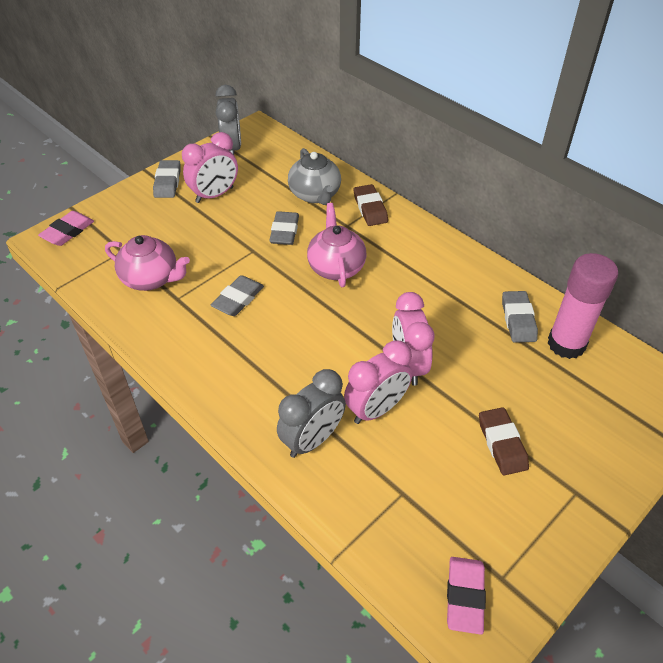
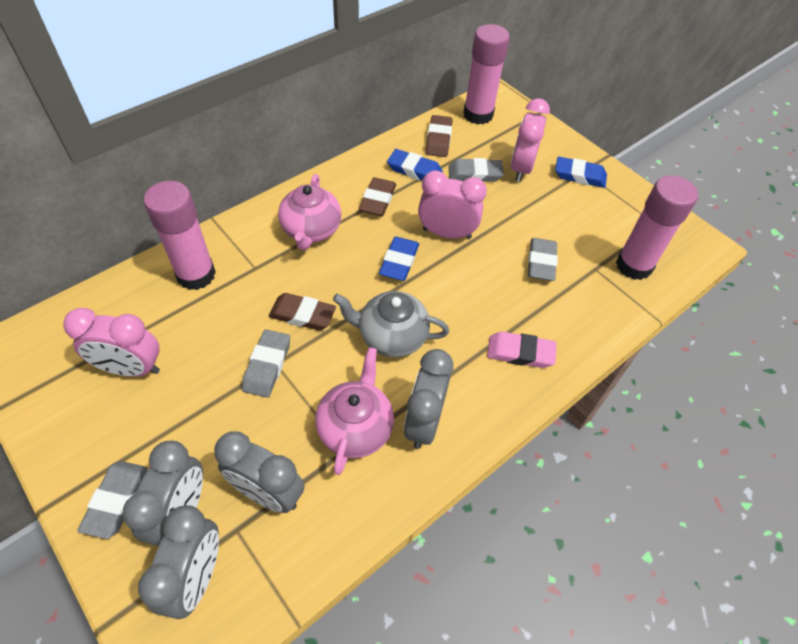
blue eraser: 0 -> 3
brown eraser: 2 -> 3
grey clock: 2 -> 4
pink eraser: 2 -> 1
pink glue stick: 1 -> 3

